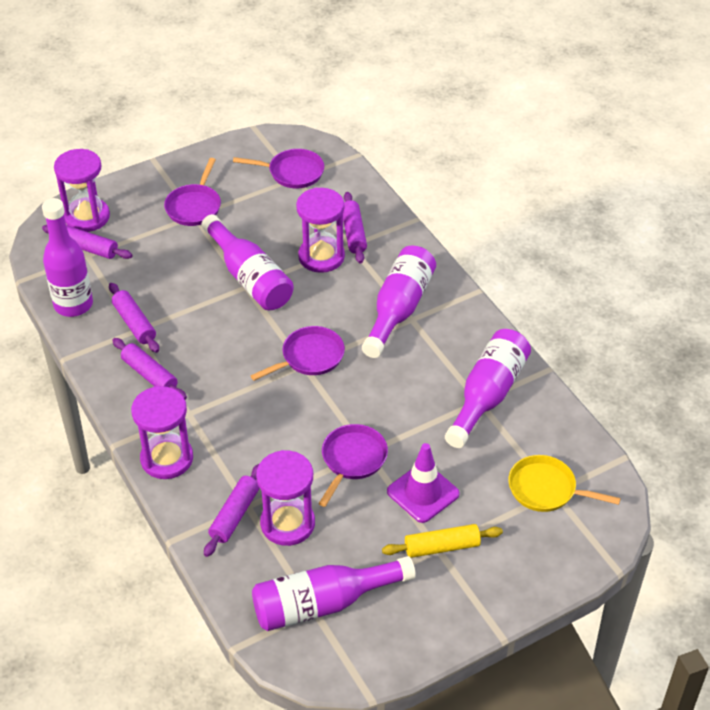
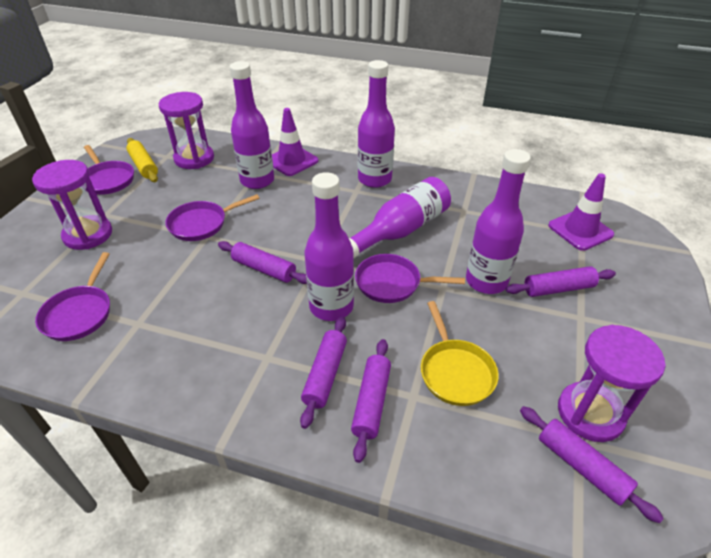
purple hourglass: 4 -> 3
purple traffic cone: 1 -> 2

